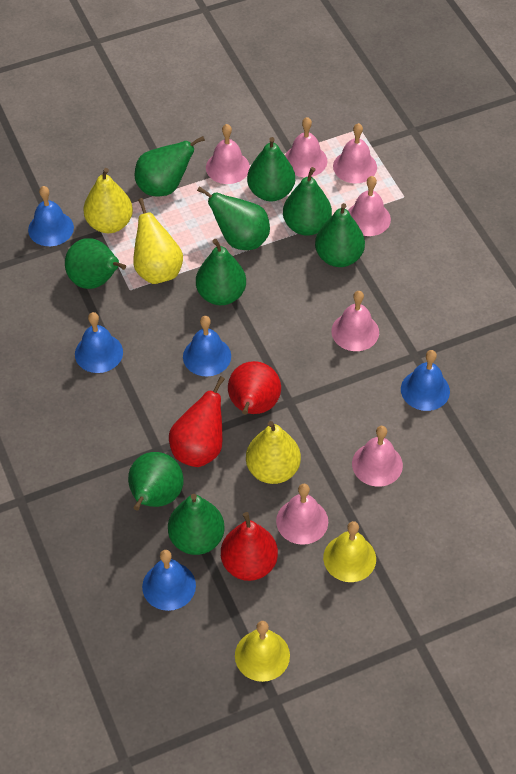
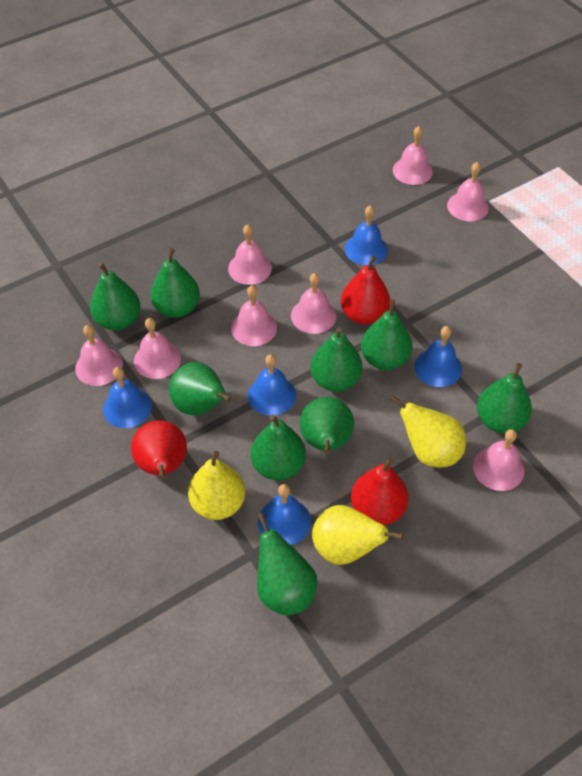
pink bell: 7 -> 8
yellow bell: 2 -> 0

